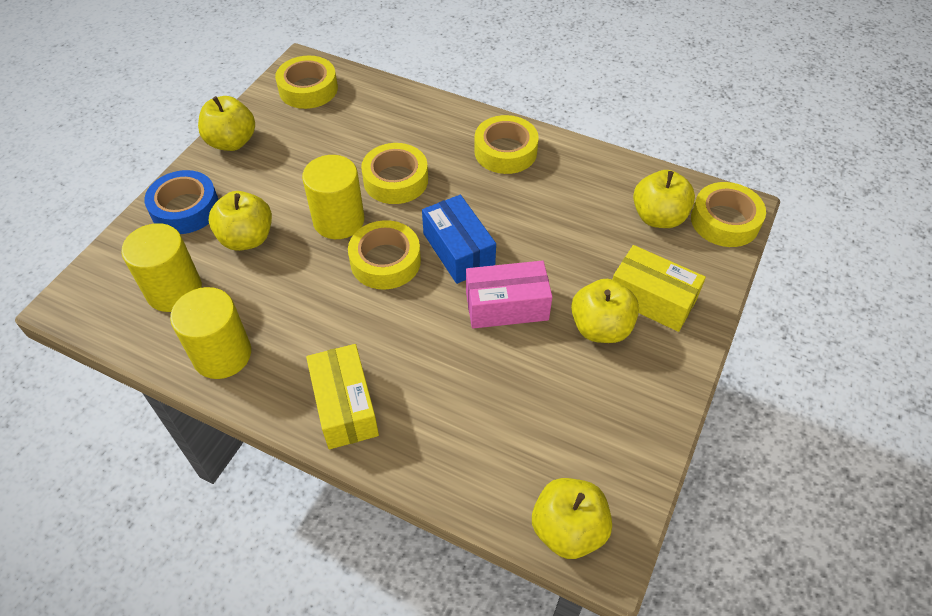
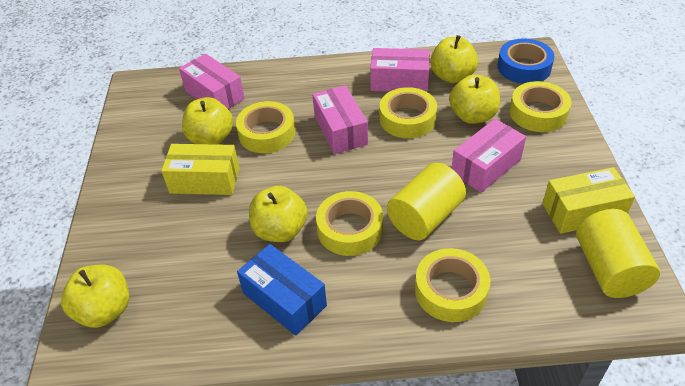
pink box: 1 -> 4
yellow cylinder: 3 -> 2

